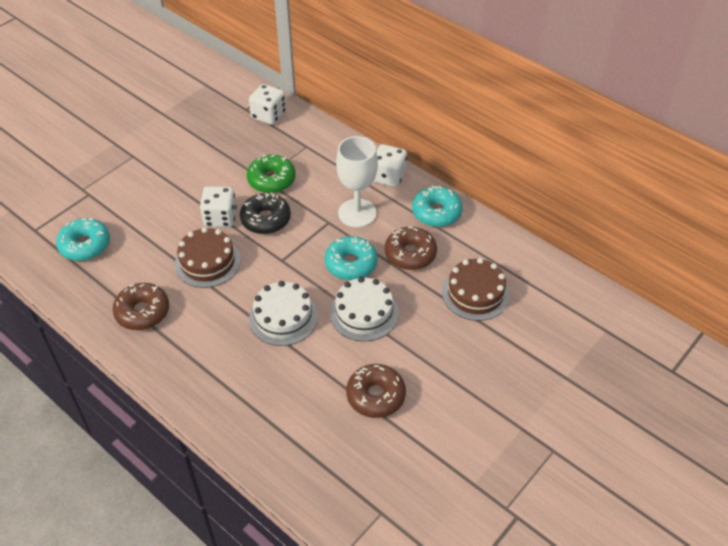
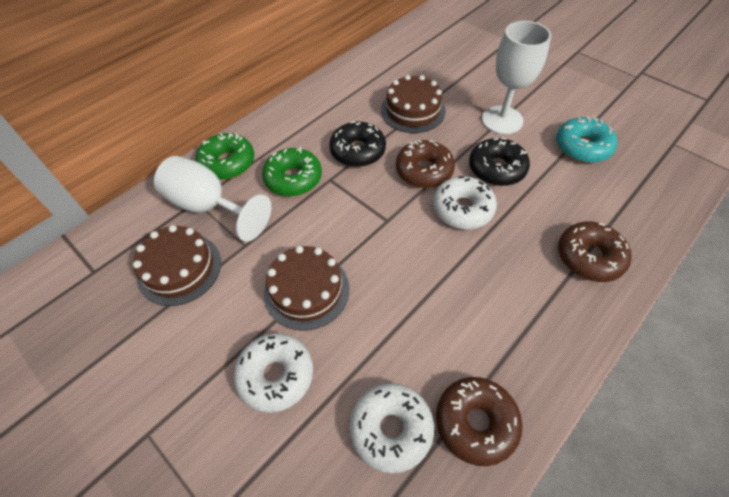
black donut: 1 -> 2
brown cake: 2 -> 3
green donut: 1 -> 2
turquoise donut: 3 -> 1
white cake: 2 -> 0
white dice: 3 -> 0
white donut: 0 -> 3
white goblet: 1 -> 2

